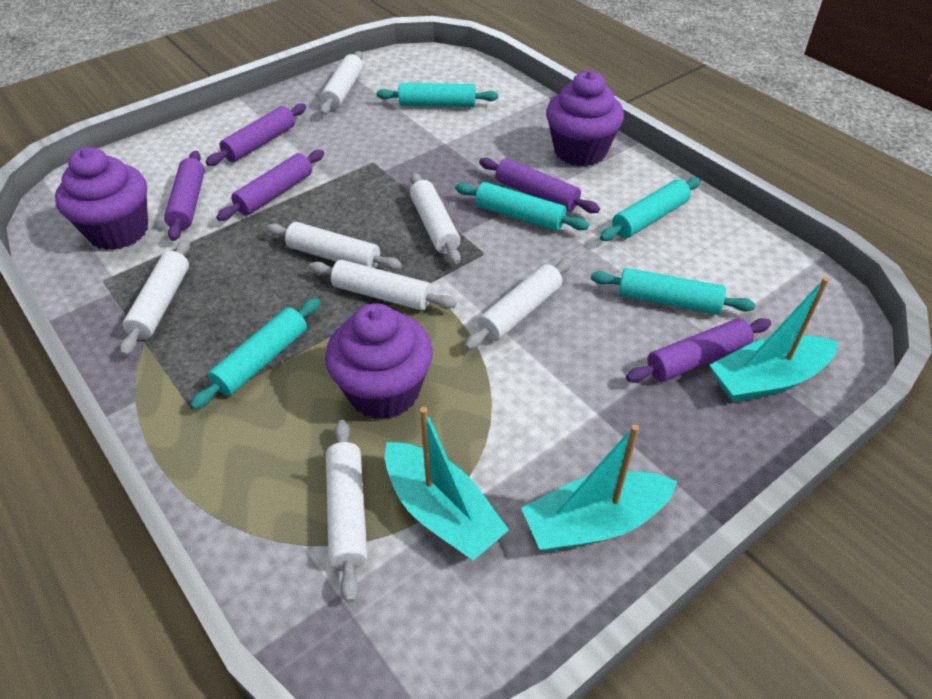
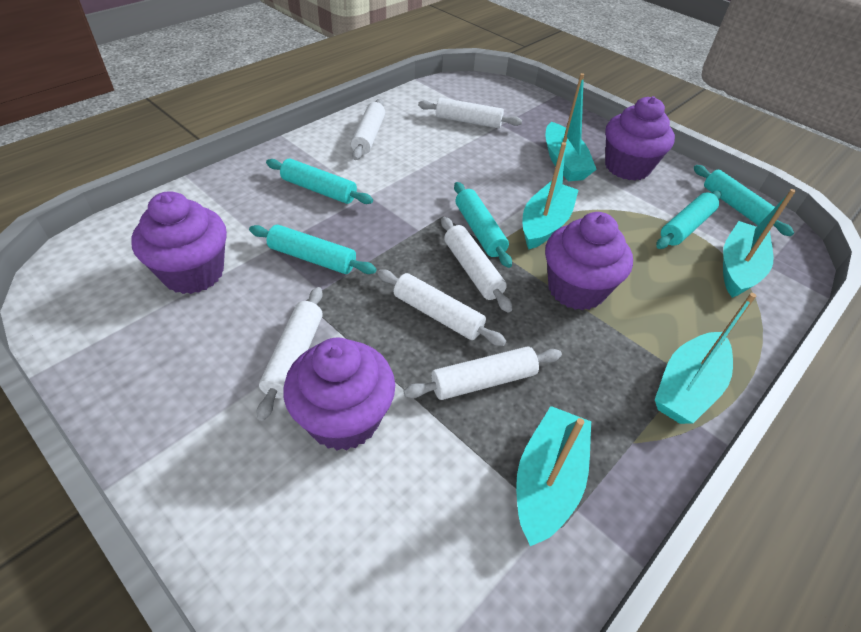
purple cupcake: 3 -> 4
purple rolling pin: 5 -> 0
turquoise boat: 3 -> 5
white rolling pin: 7 -> 6

